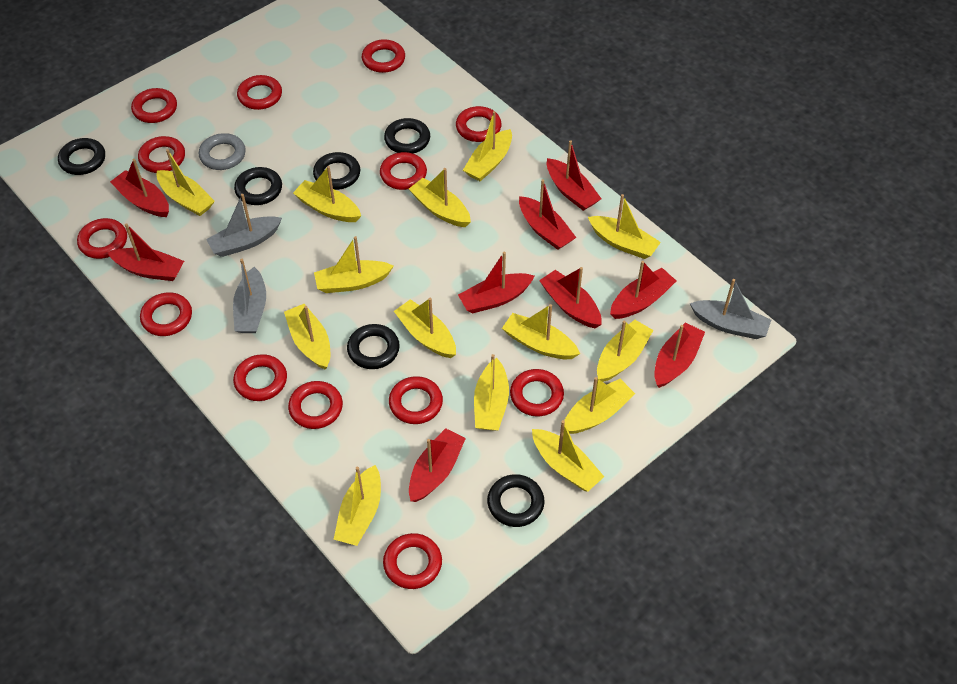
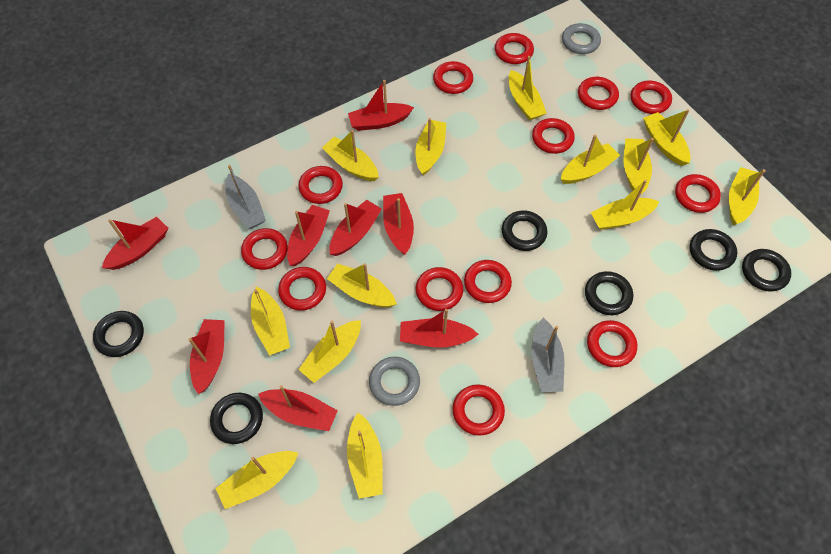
grey boat: 3 -> 2
grey ring: 1 -> 2
red boat: 9 -> 8
yellow boat: 14 -> 13

